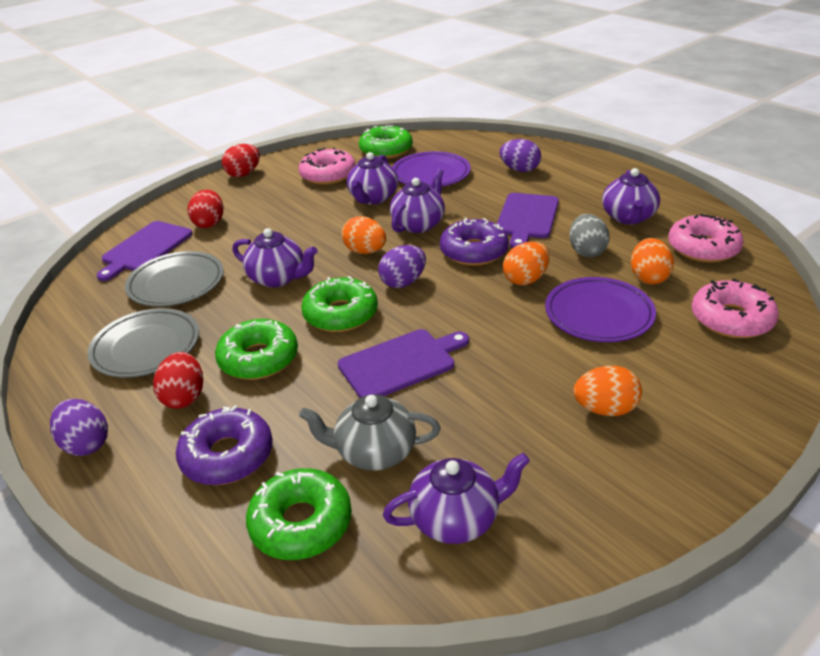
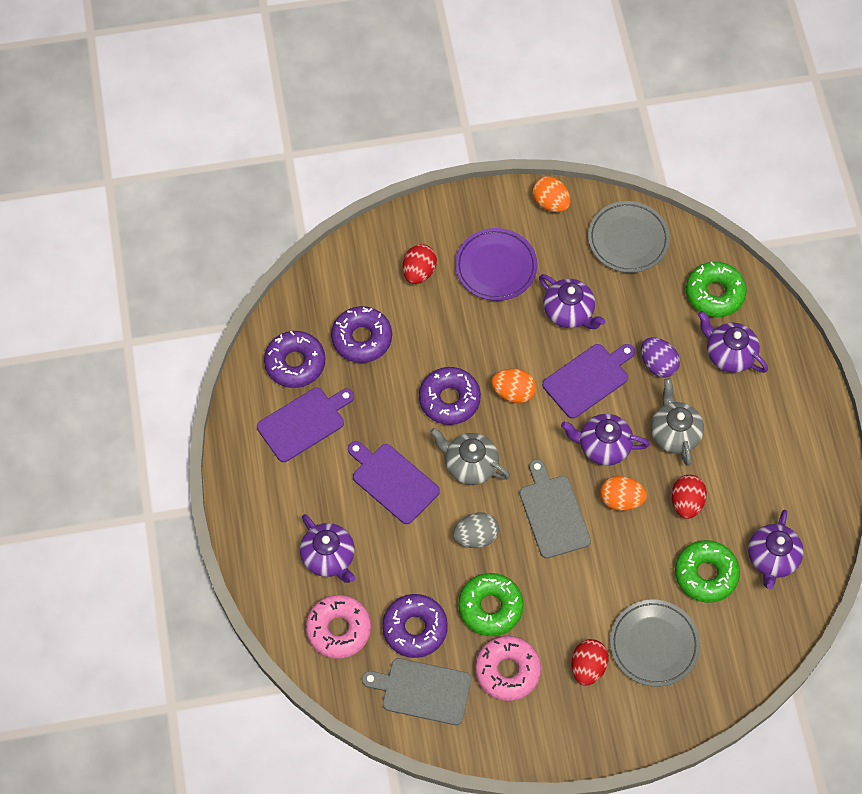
green donut: 4 -> 3
grey cutting board: 0 -> 2
grey teapot: 1 -> 2
orange egg: 4 -> 3
pink donut: 3 -> 2
purple donut: 2 -> 4
purple egg: 3 -> 1
purple plate: 2 -> 1

